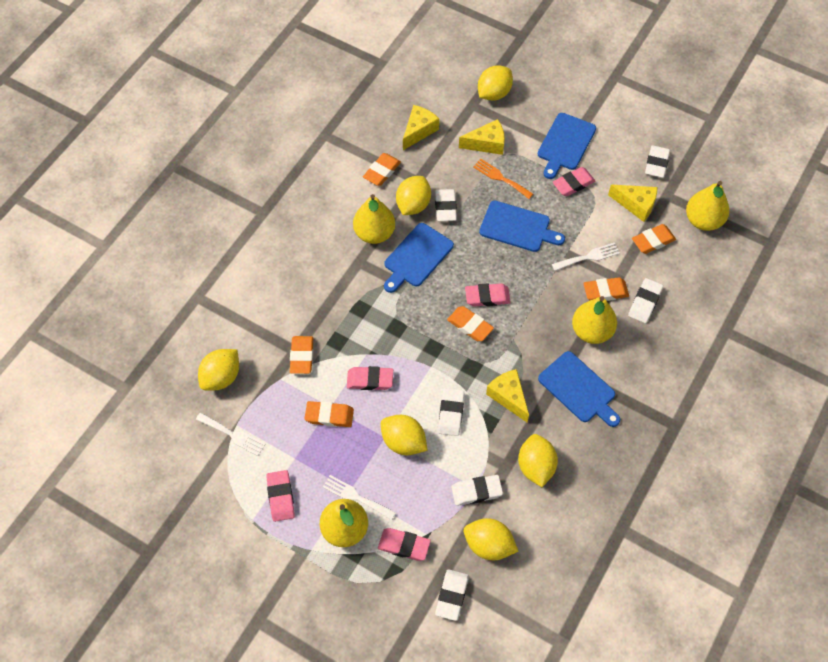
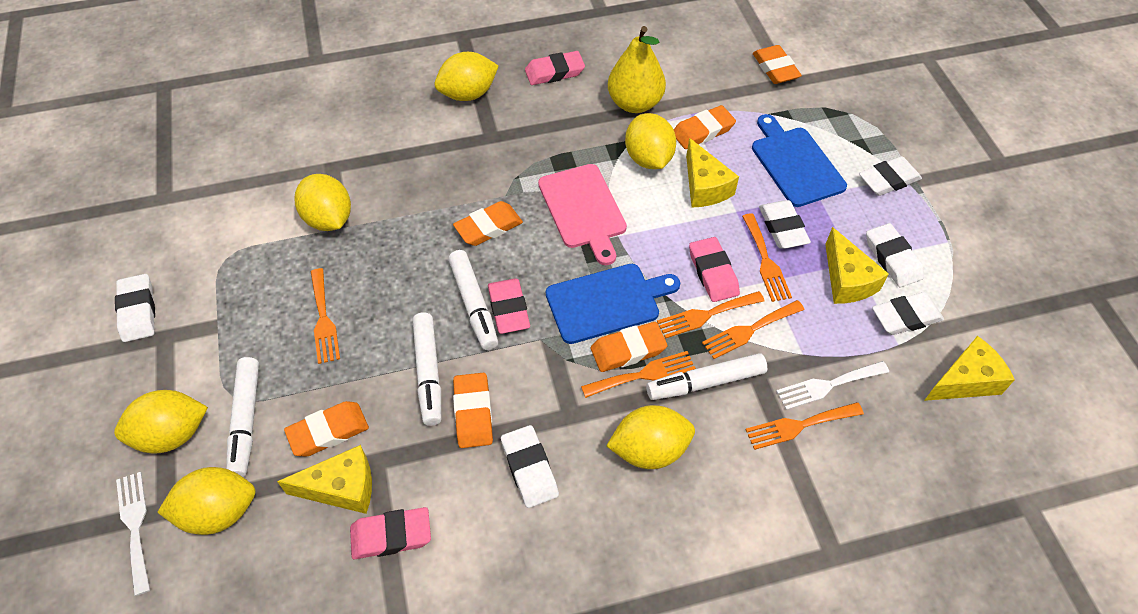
blue cutting board: 4 -> 2
orange fork: 1 -> 6
pink cutting board: 0 -> 1
pink eraser: 5 -> 4
white fork: 3 -> 2
white marker: 0 -> 4
yellow pear: 4 -> 1

